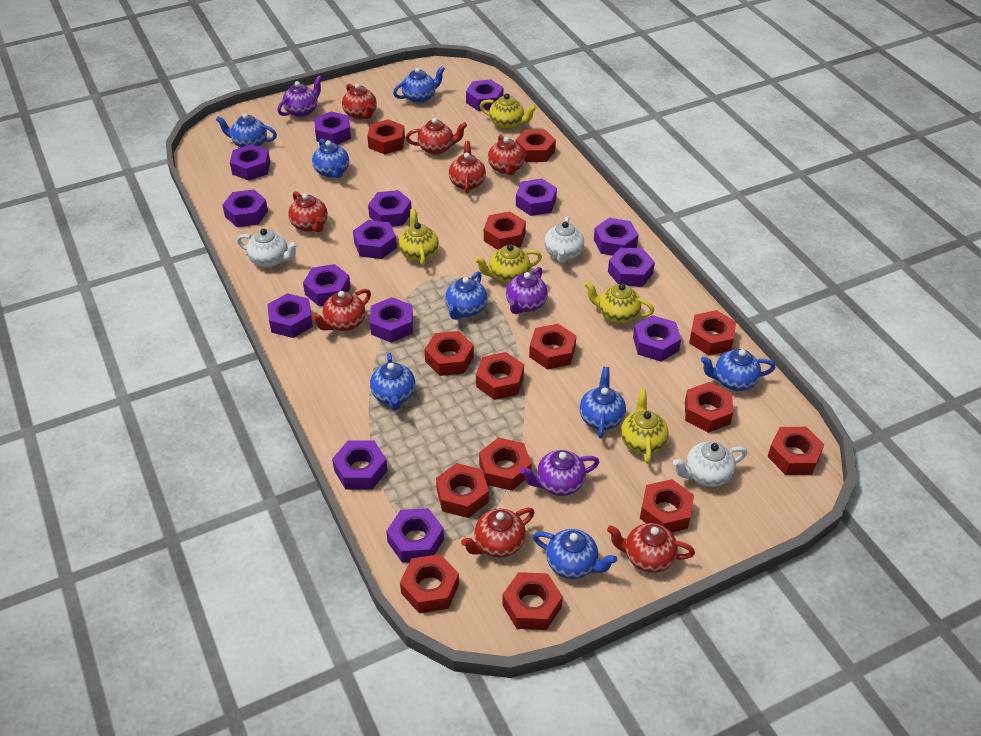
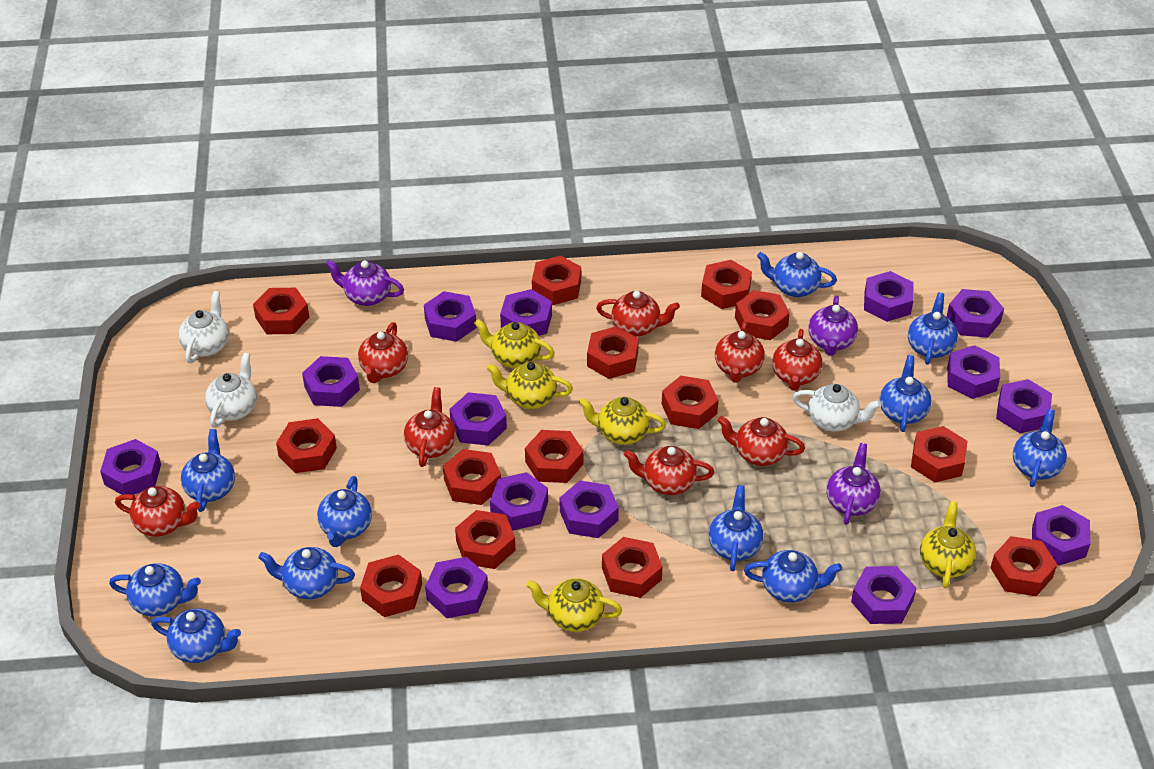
blue teapot: 8 -> 11
purple nut: 15 -> 14

